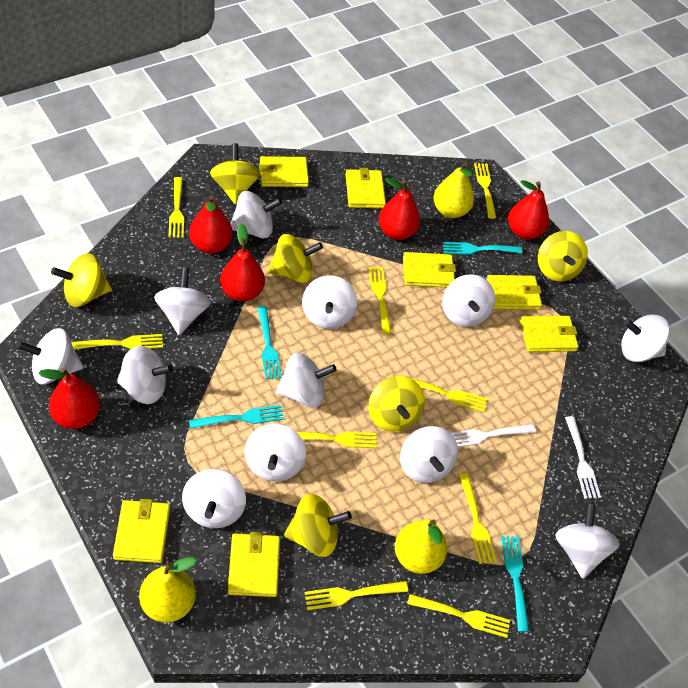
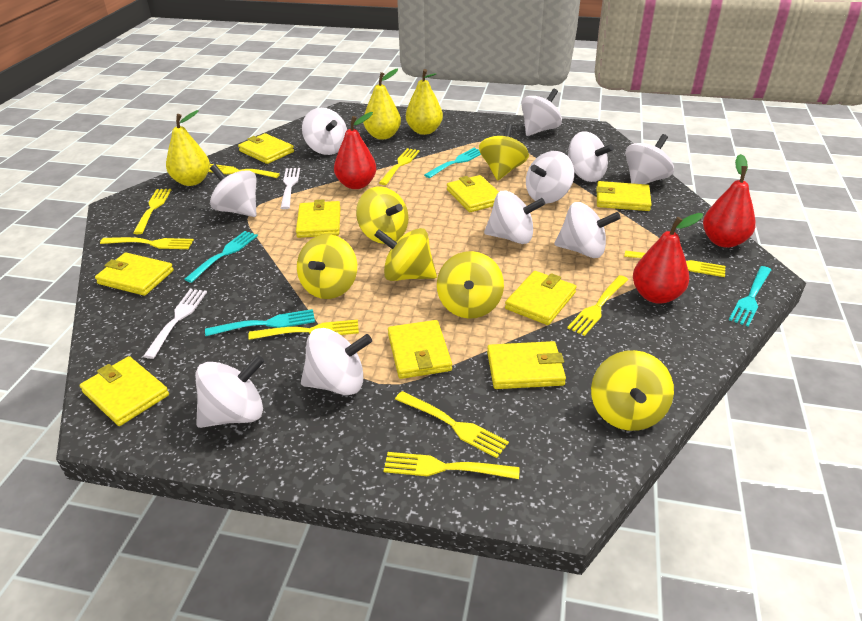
red pear: 5 -> 3
white spinning top: 12 -> 10
yellow wallet: 7 -> 9

